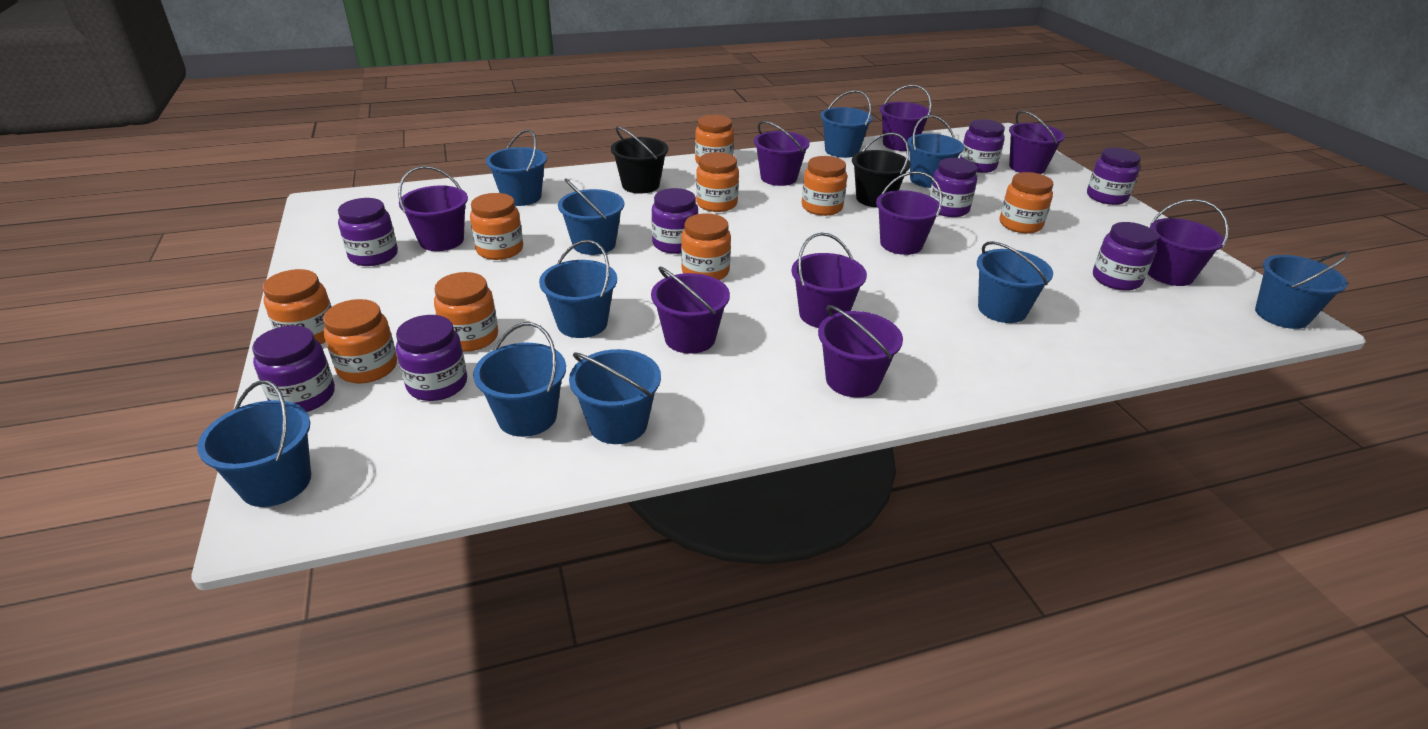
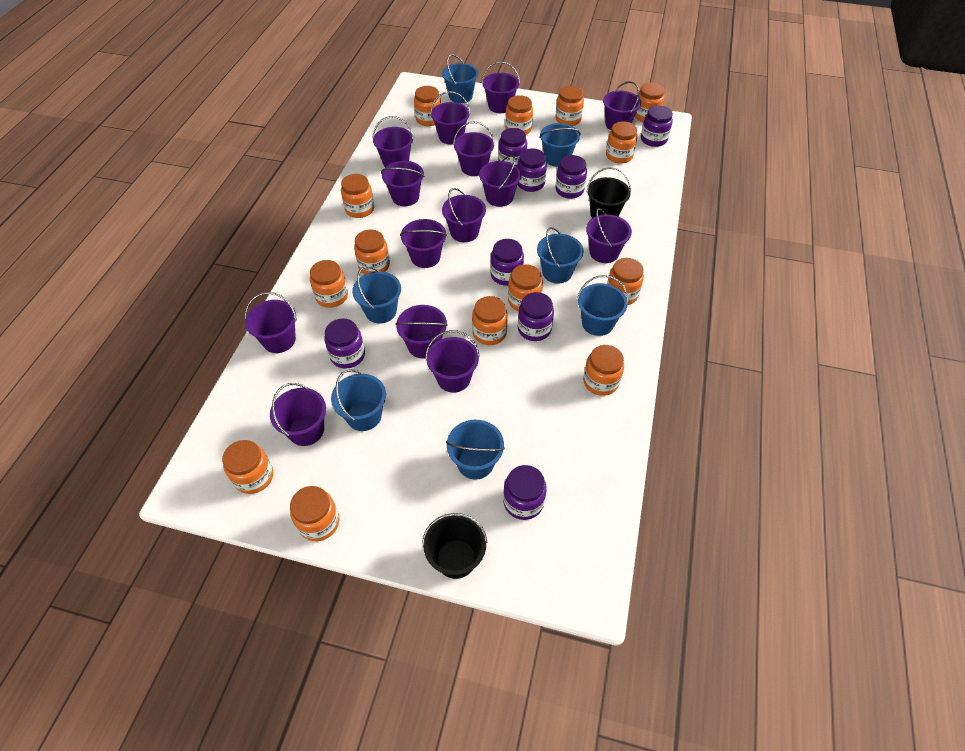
blue bucket: 10 -> 7
orange jar: 9 -> 14
purple bucket: 9 -> 14

